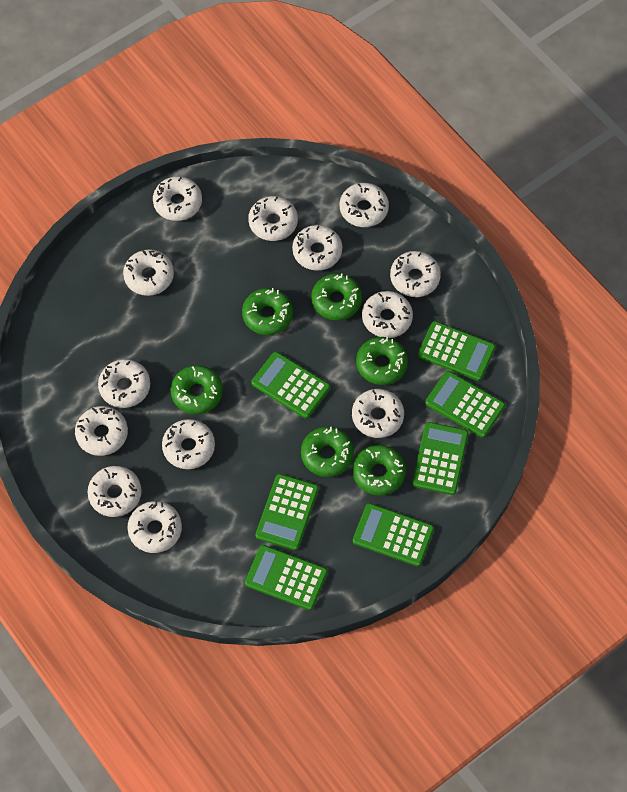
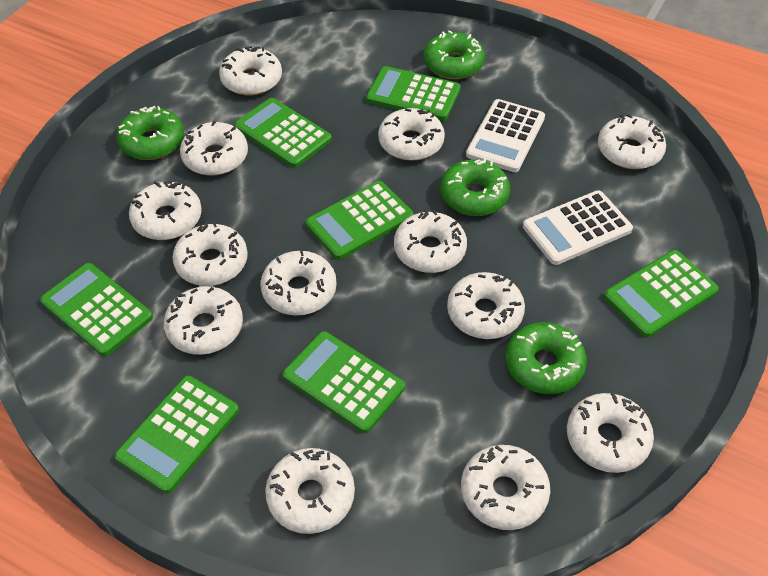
green donut: 6 -> 4
white calculator: 0 -> 2

